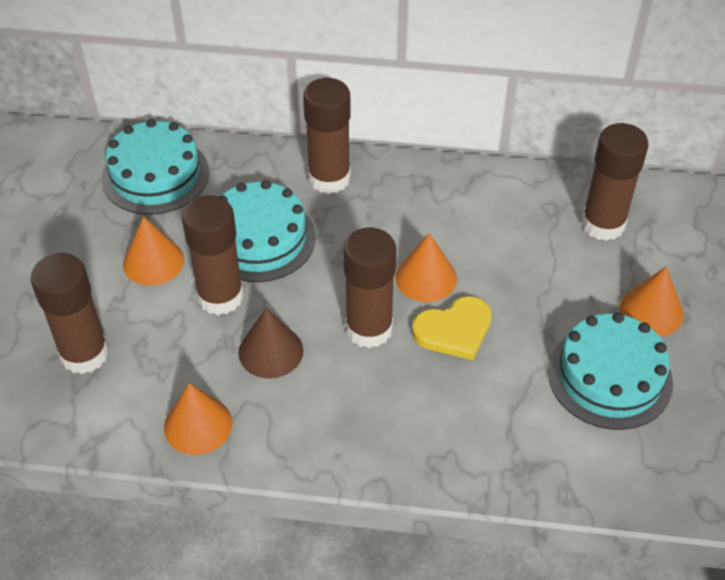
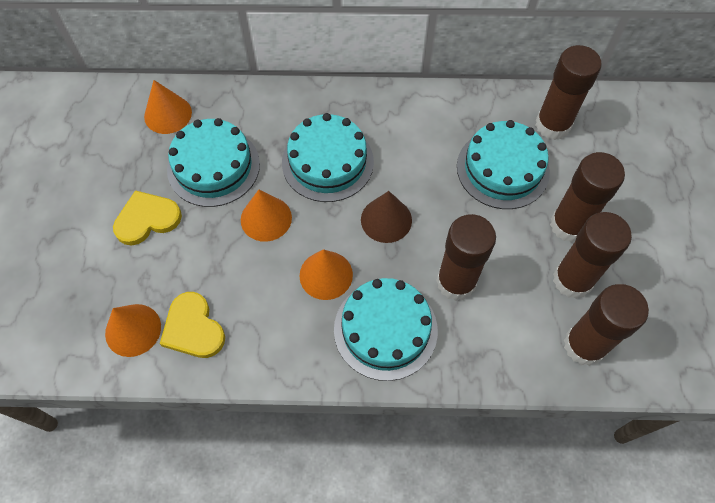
turquoise cake: 3 -> 4
yellow heart: 1 -> 2

